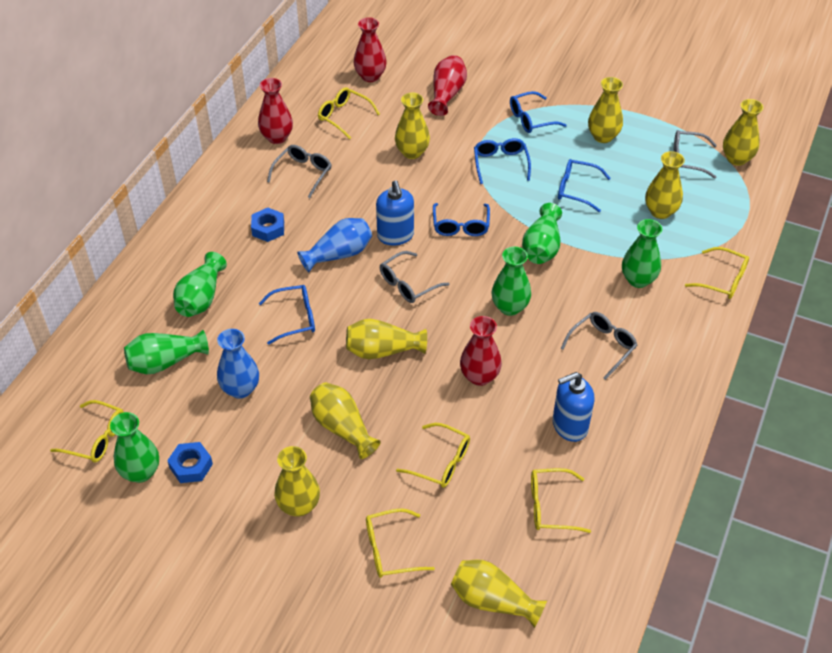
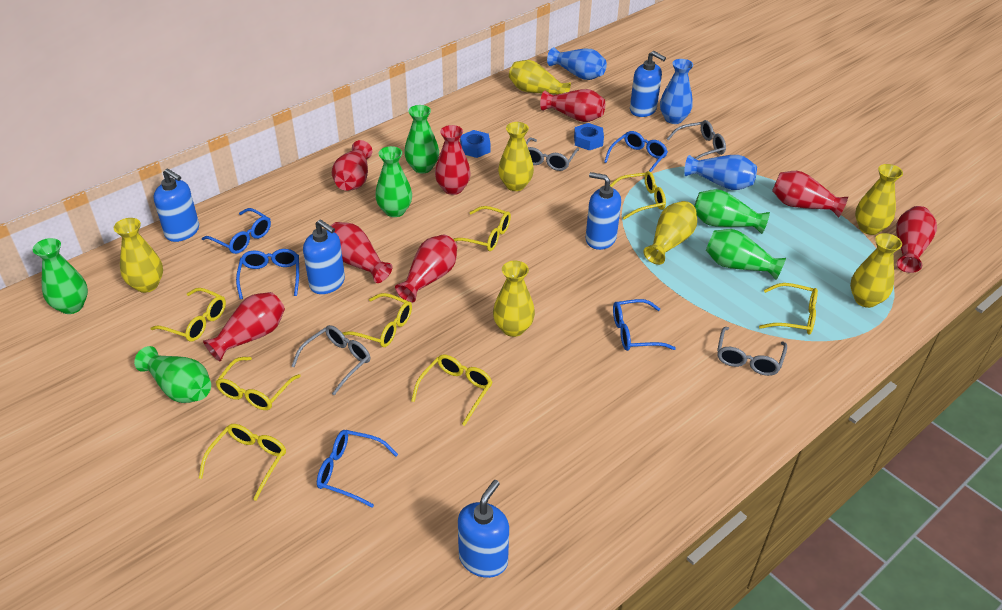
blue soap dispenser: 2 -> 5
blue vase: 2 -> 3
red vase: 4 -> 8
yellow glasses: 6 -> 8
yellow vase: 8 -> 7

